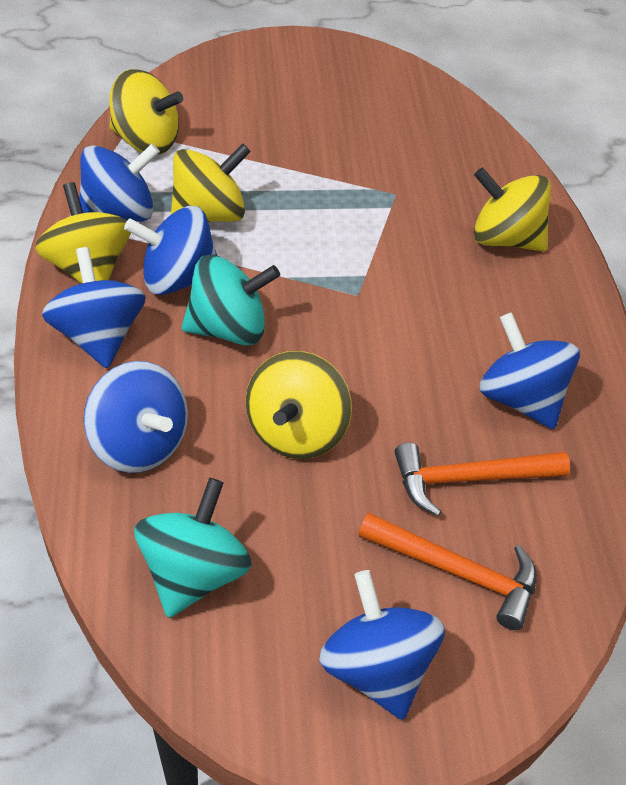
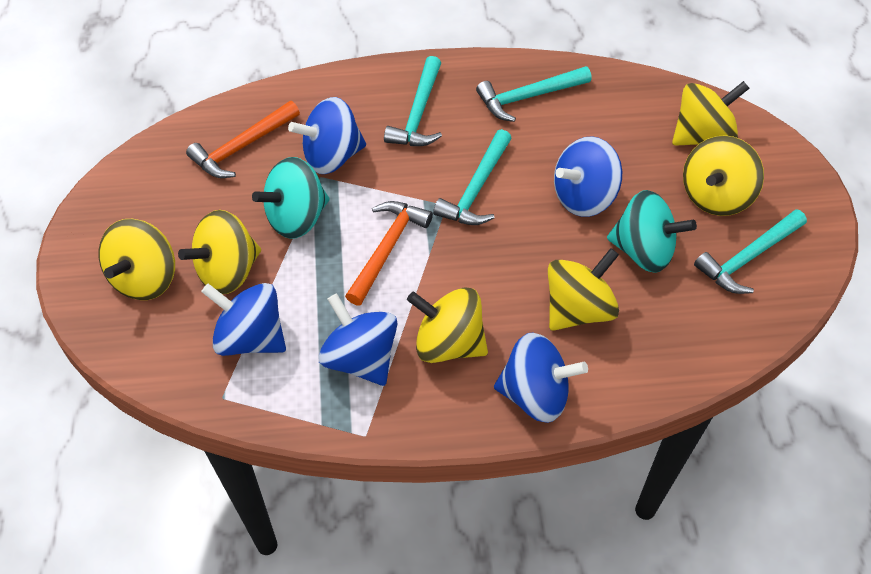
blue spinning top: 6 -> 5
turquoise hammer: 0 -> 4
yellow spinning top: 5 -> 6

